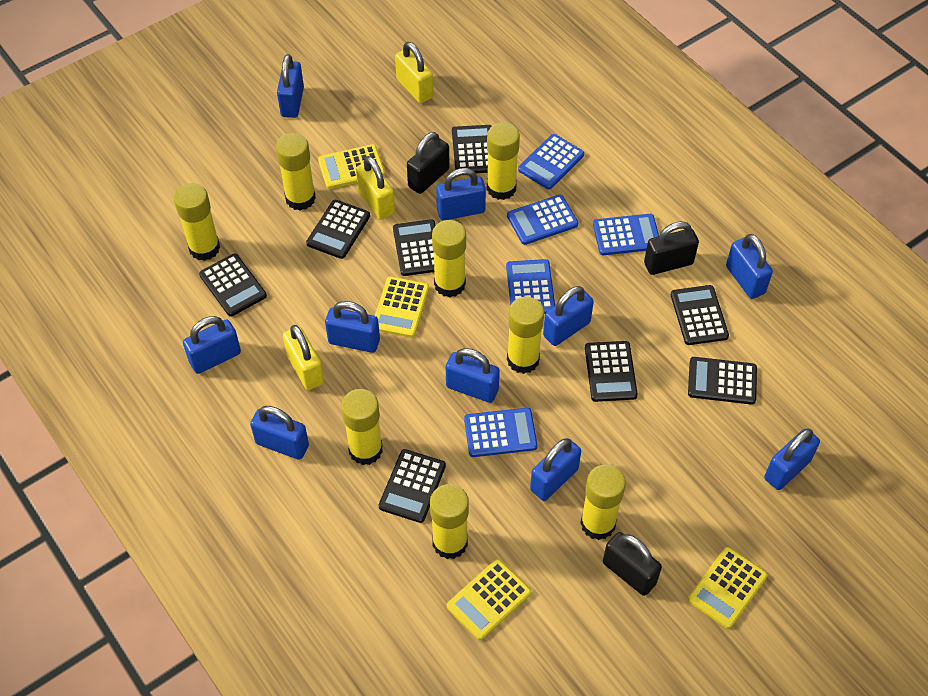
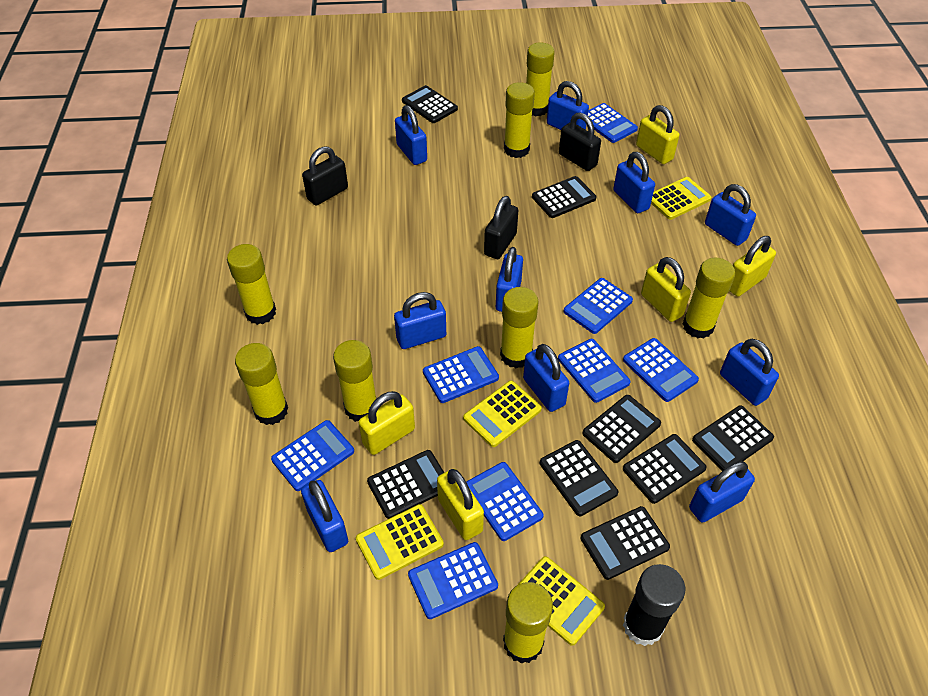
black glue stick: 0 -> 1
blue calculator: 5 -> 8
yellow padlock: 3 -> 5

